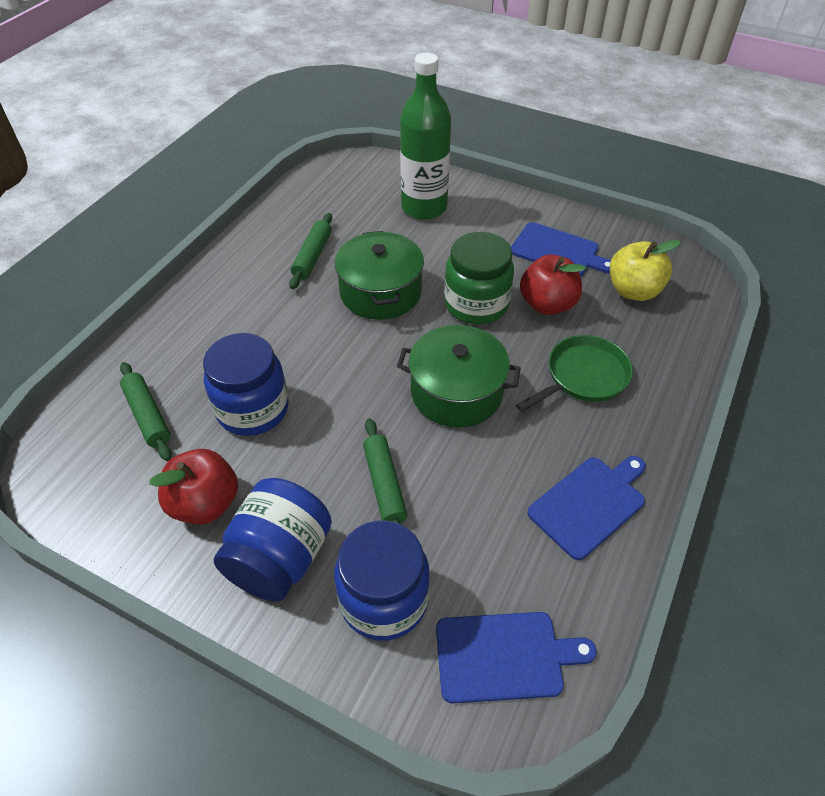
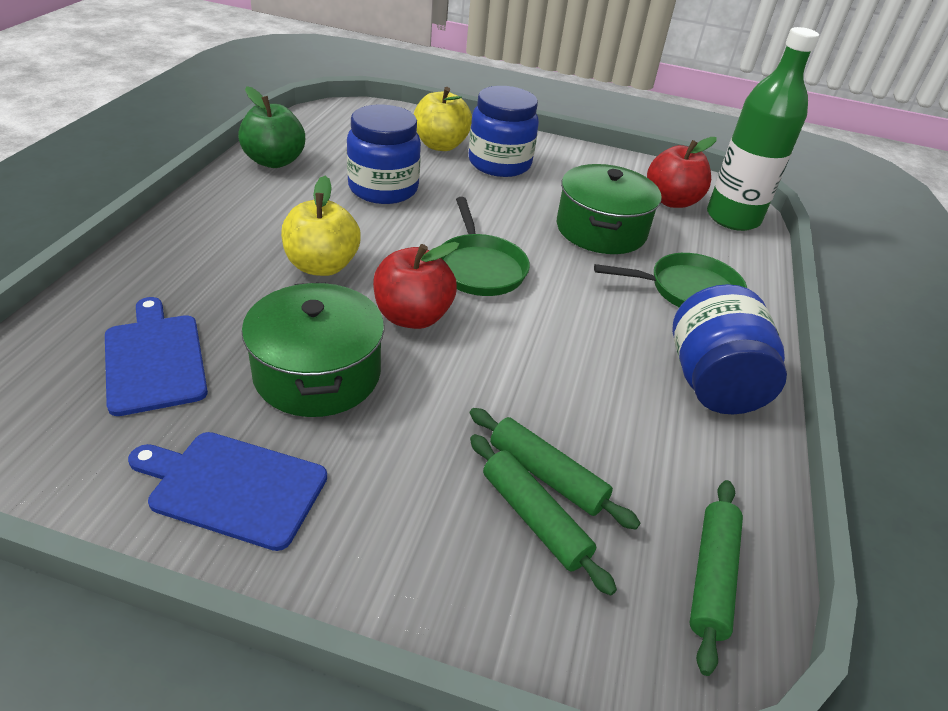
blue cutting board: 3 -> 2
green apple: 0 -> 1
green jar: 1 -> 0
green pan: 1 -> 2
yellow apple: 1 -> 2

